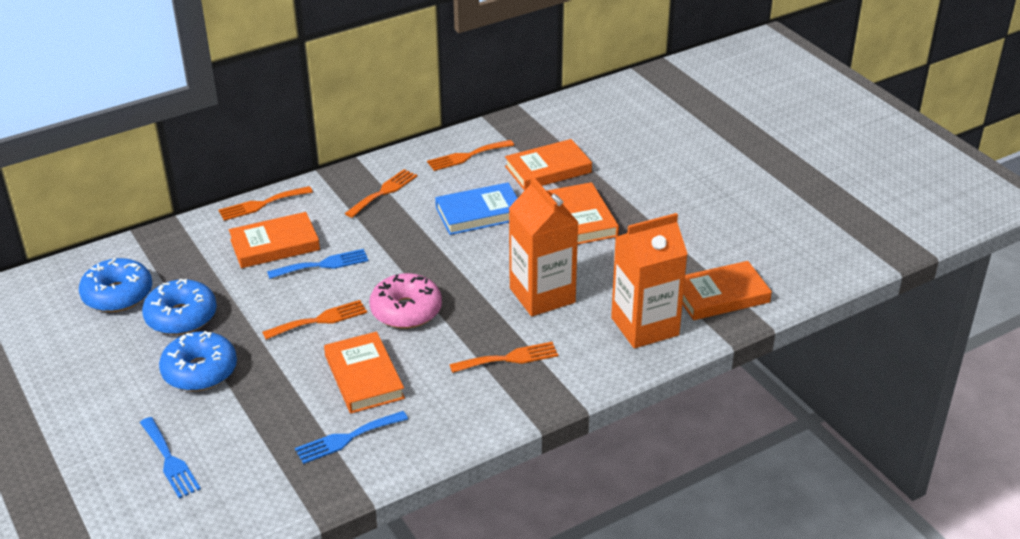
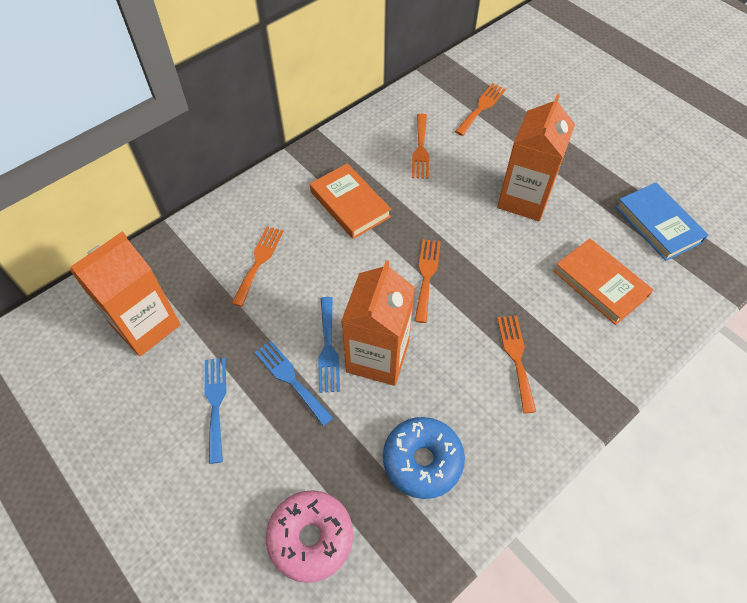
blue donut: 3 -> 1
orange book: 5 -> 2
orange carton: 2 -> 3

